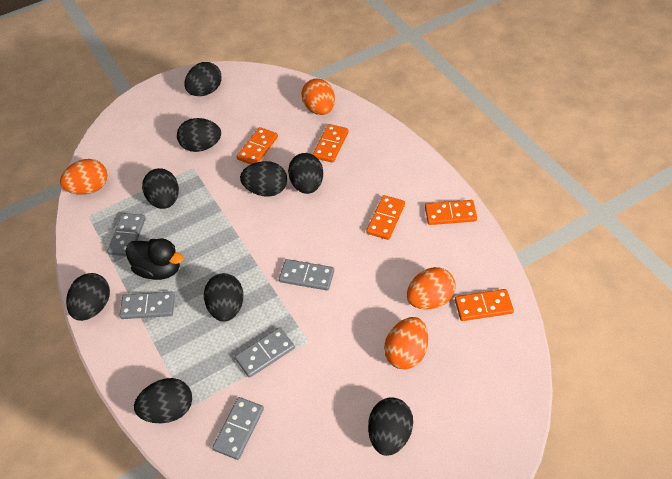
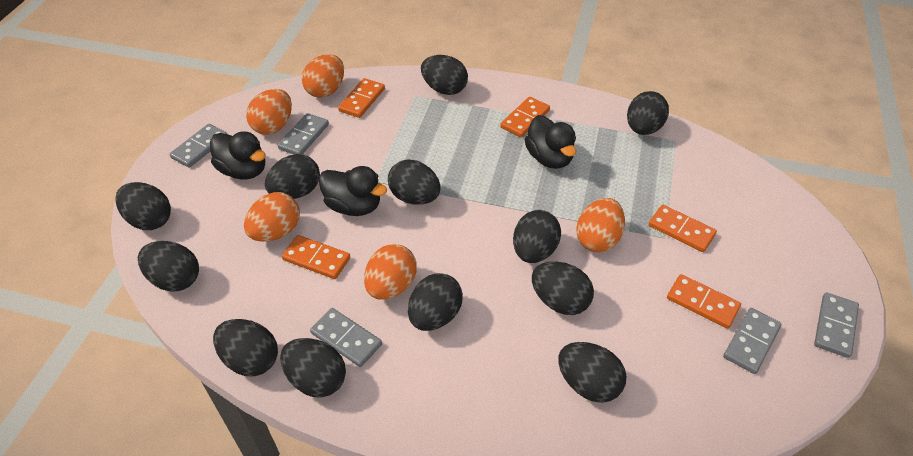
black duck: 1 -> 3
black egg: 9 -> 12
orange egg: 4 -> 5

